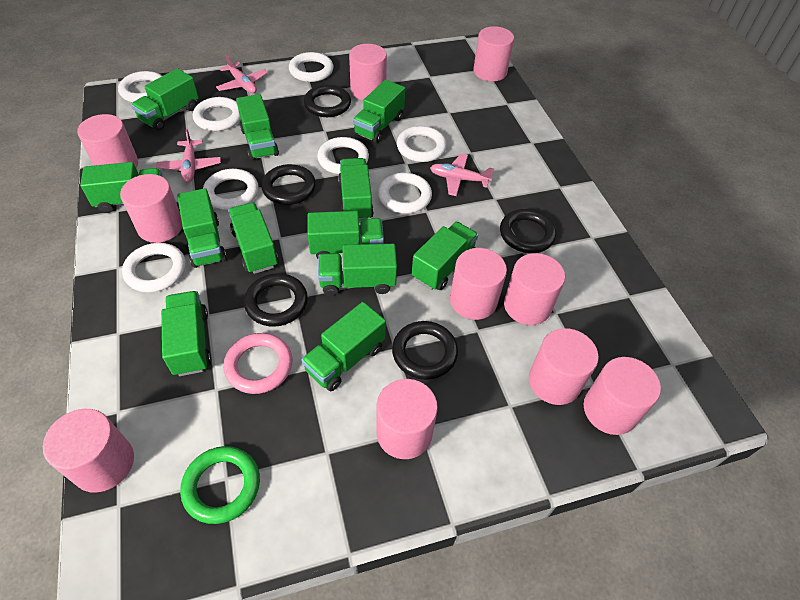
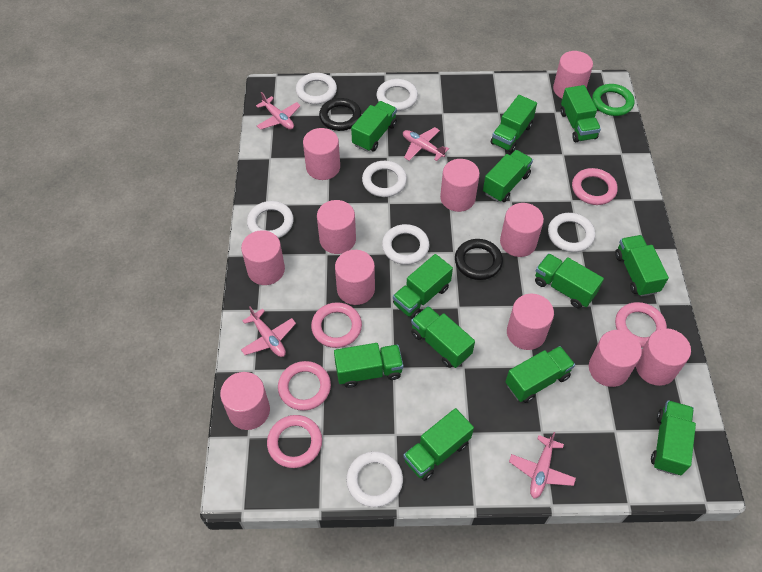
black ring: 5 -> 2
pink cylinder: 10 -> 11
pink plane: 3 -> 4
pink ring: 1 -> 5
white ring: 8 -> 7

